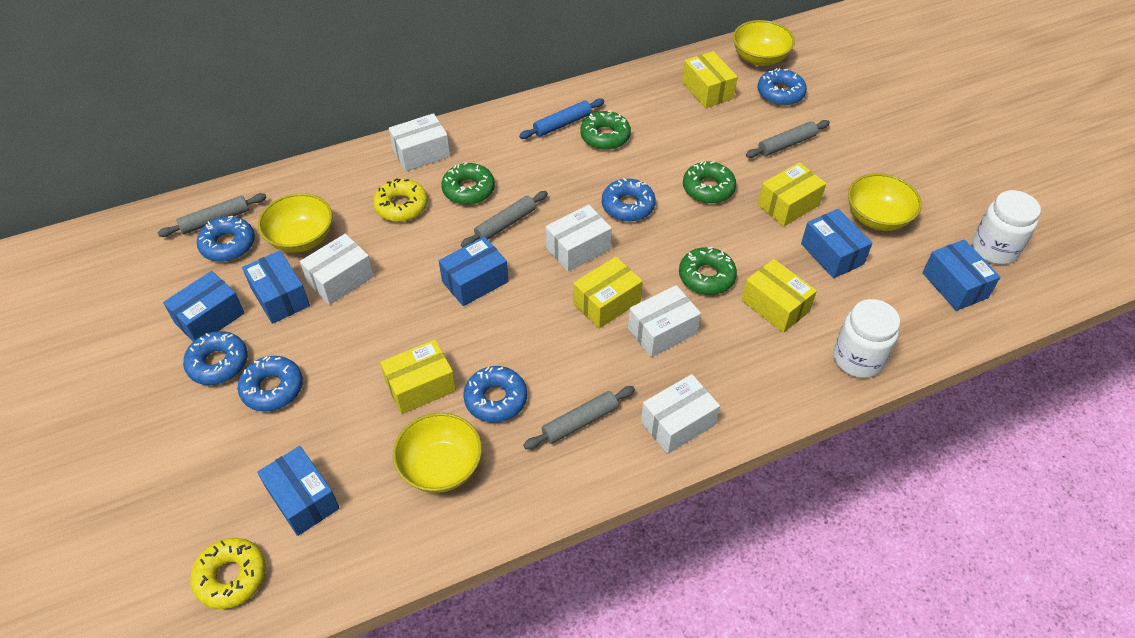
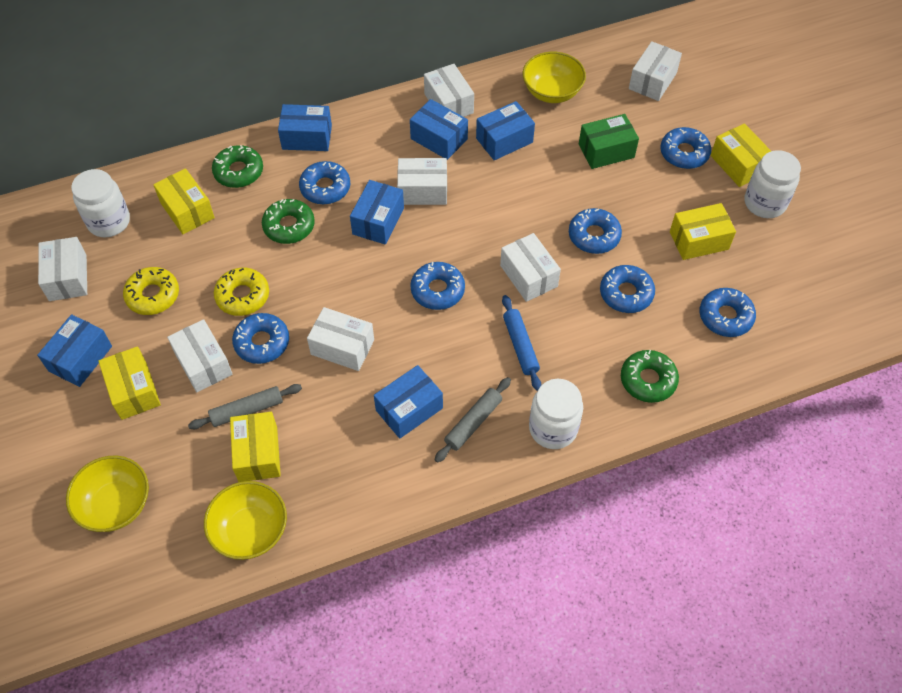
blue donut: 6 -> 7
green box: 0 -> 1
green donut: 4 -> 3
grey rolling pin: 4 -> 2
white box: 5 -> 7
white jar: 2 -> 3
yellow bowl: 4 -> 3

